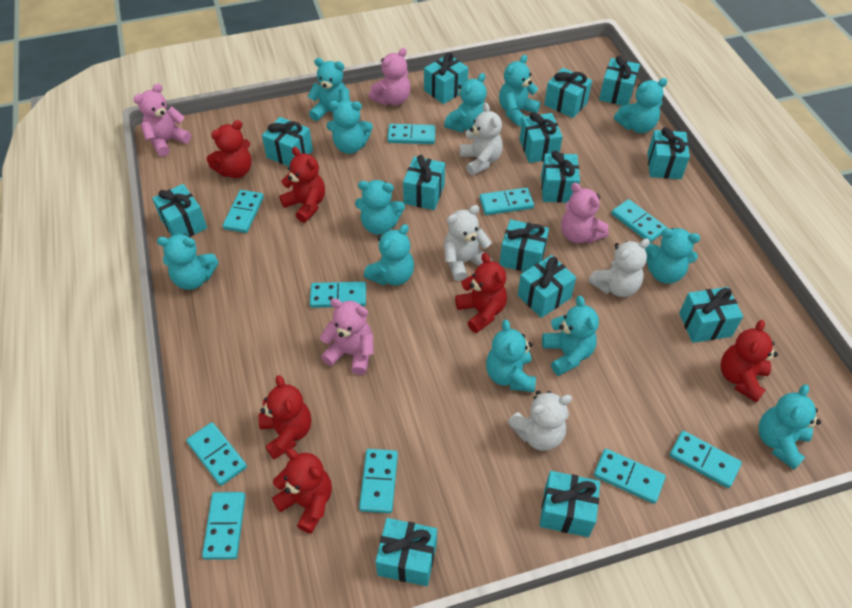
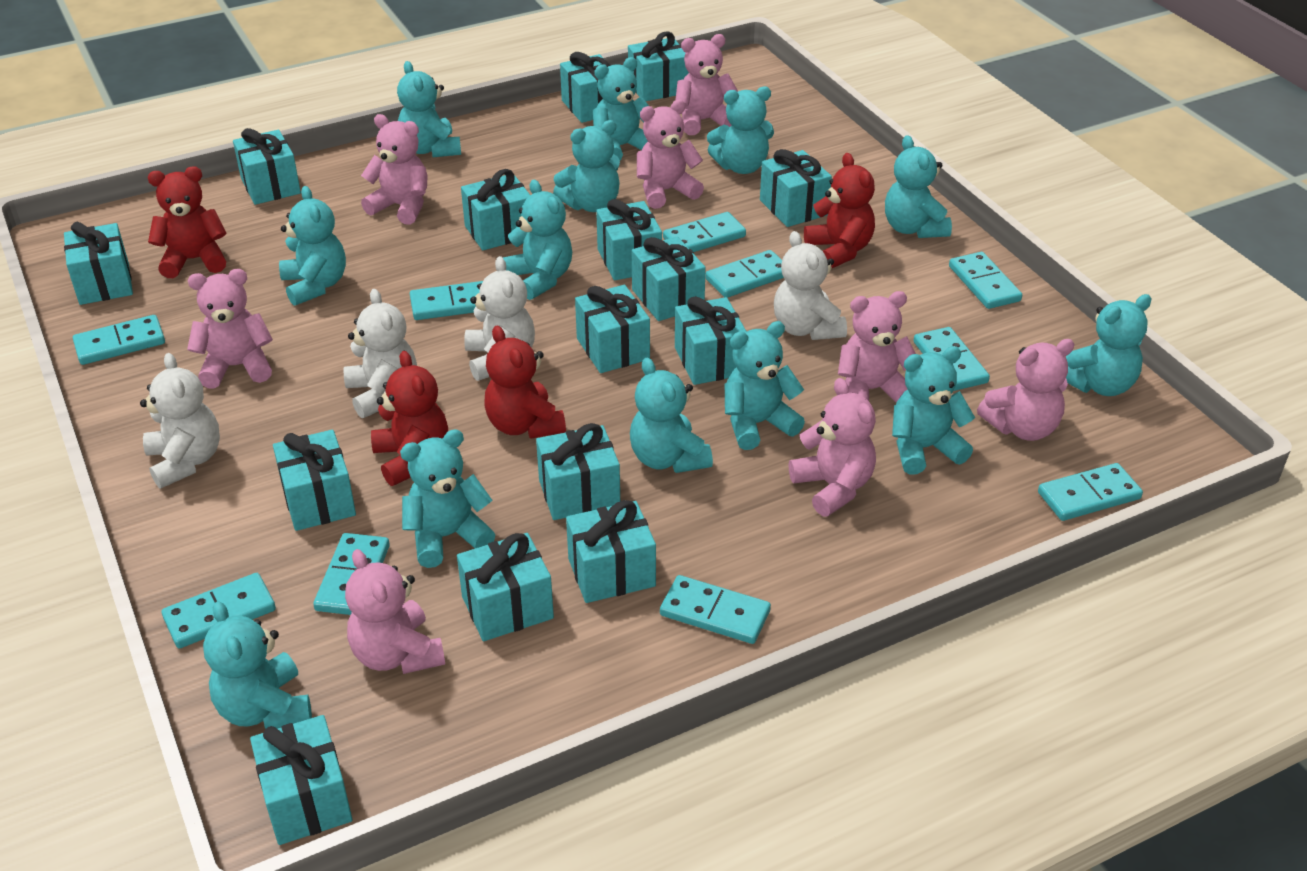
pink teddy bear: 4 -> 8
red teddy bear: 6 -> 4
turquoise gift: 14 -> 15
turquoise teddy bear: 12 -> 13

